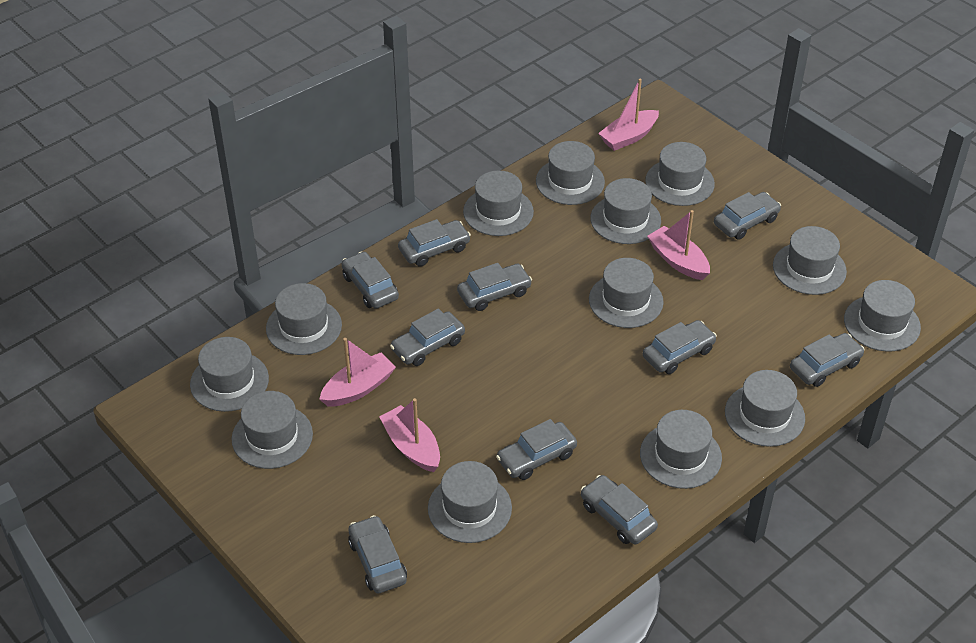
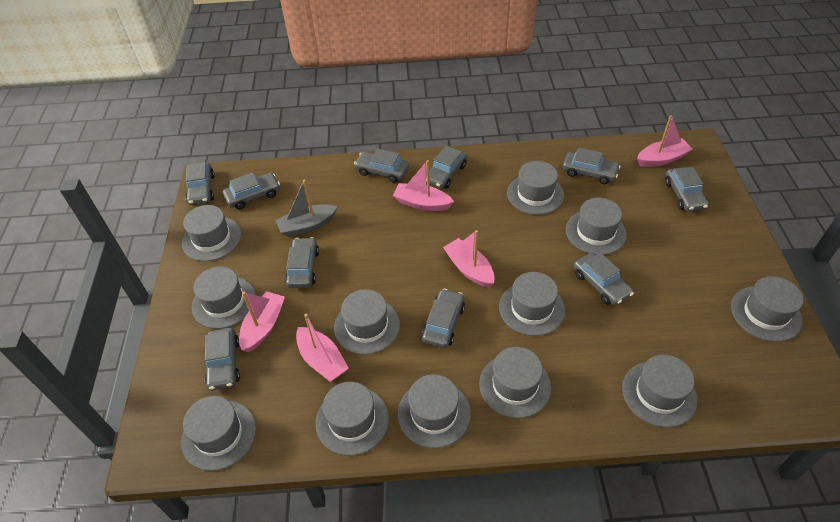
grey boat: 0 -> 1
grey hat: 13 -> 12
pink boat: 4 -> 5

